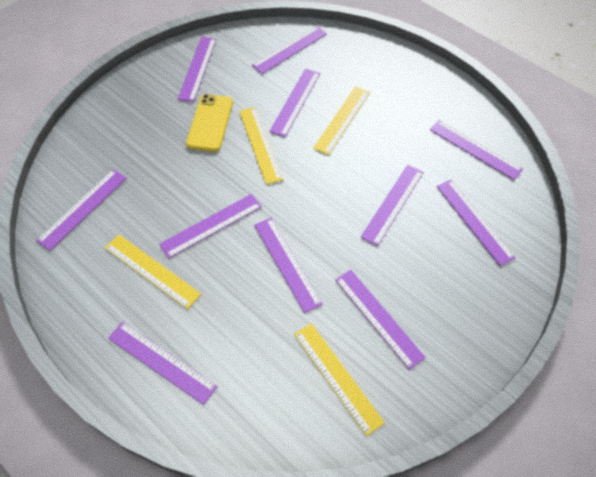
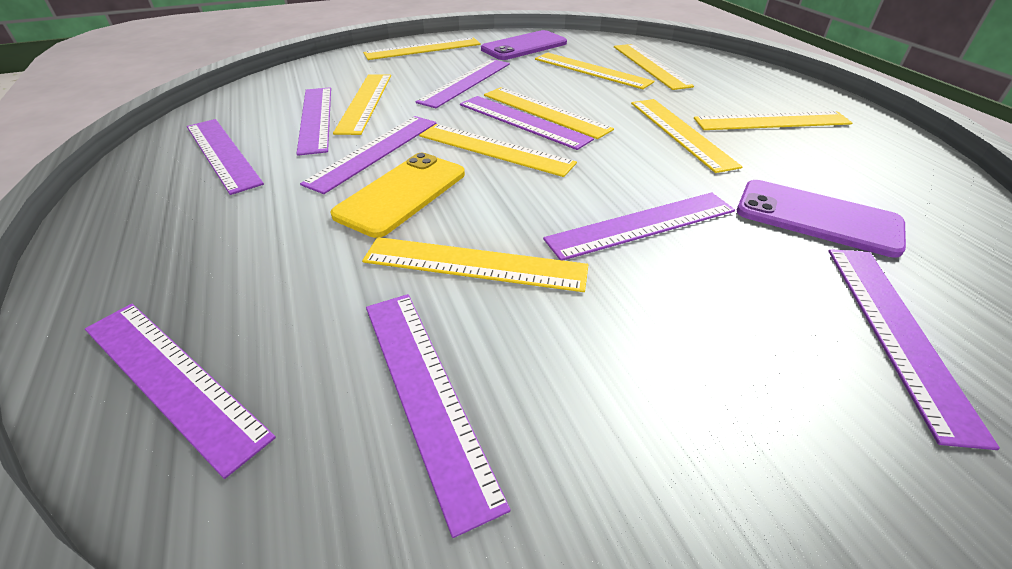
purple phone: 0 -> 2
purple ruler: 11 -> 9
yellow ruler: 4 -> 9

